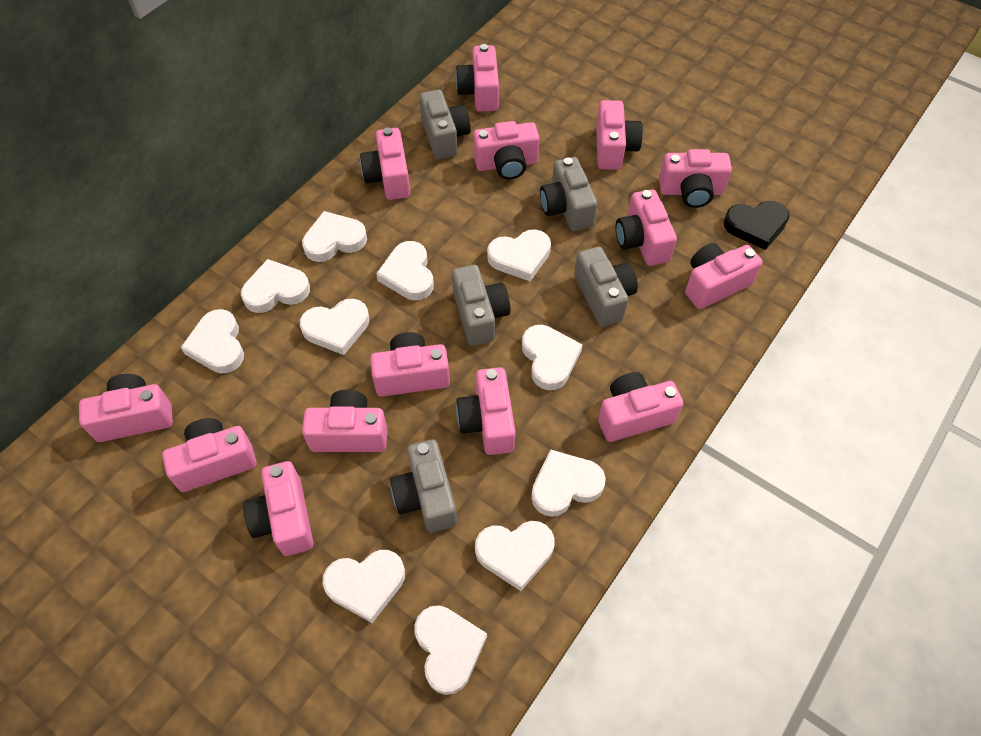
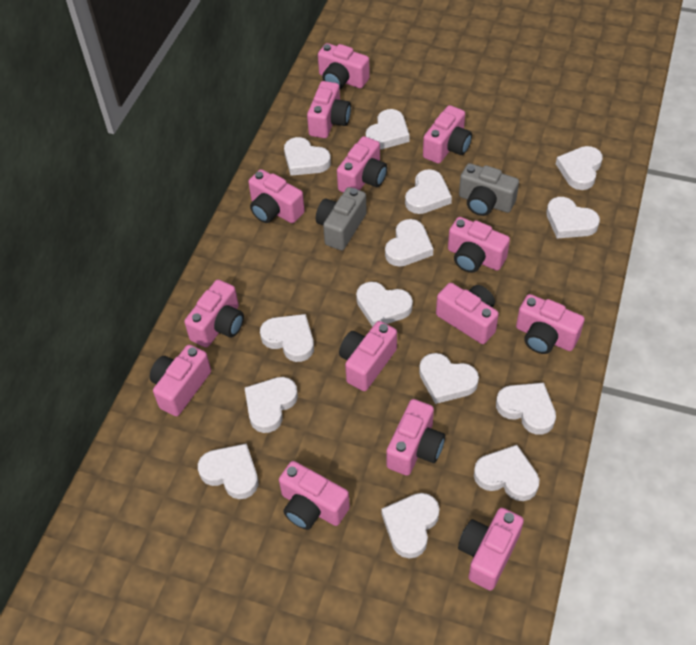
black heart: 1 -> 0
grey camera: 5 -> 2
white heart: 11 -> 14

